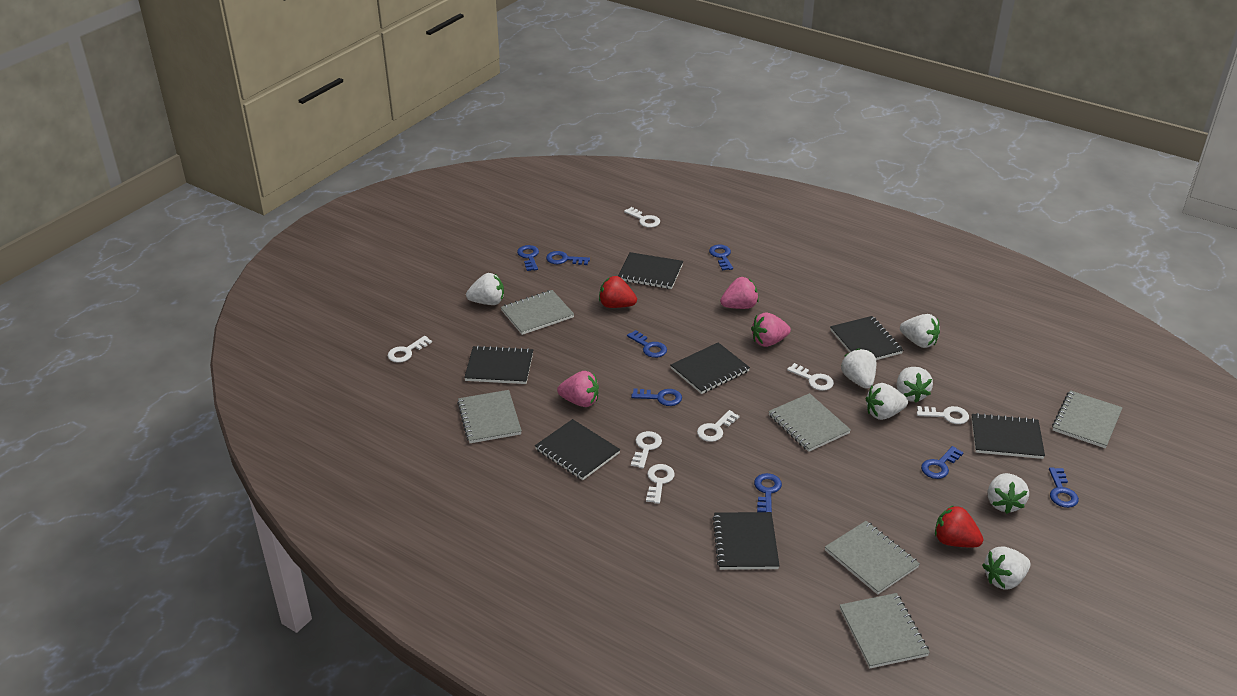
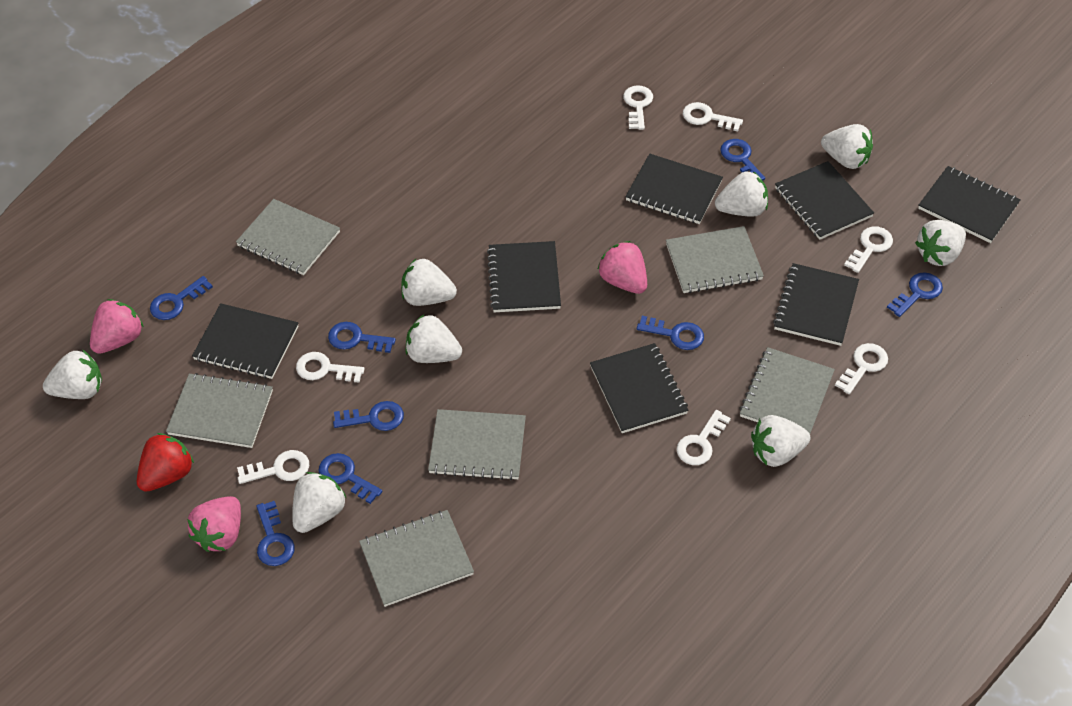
red strawberry: 2 -> 1
white strawberry: 7 -> 8

